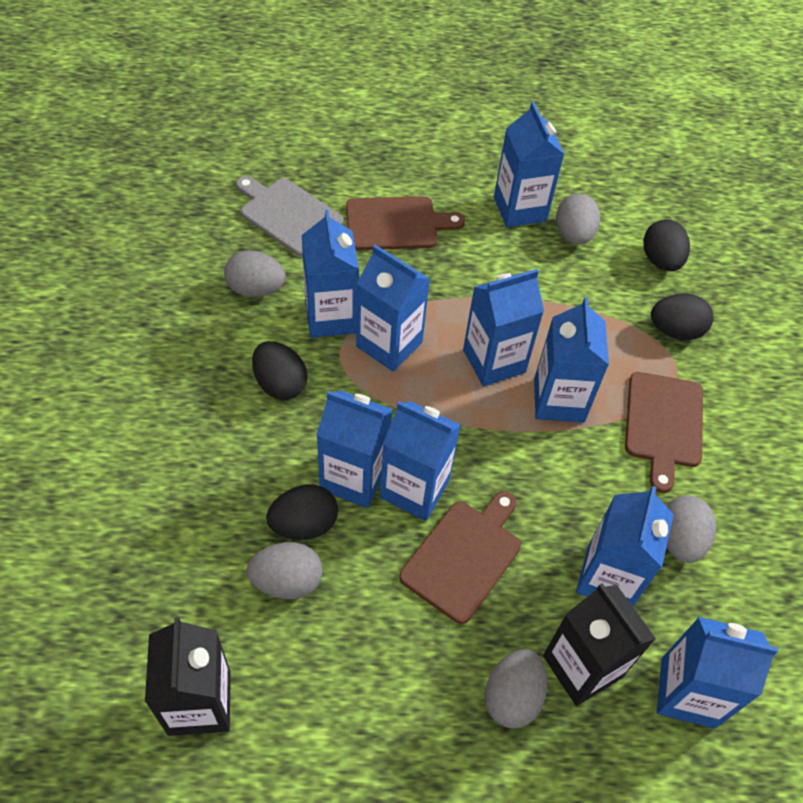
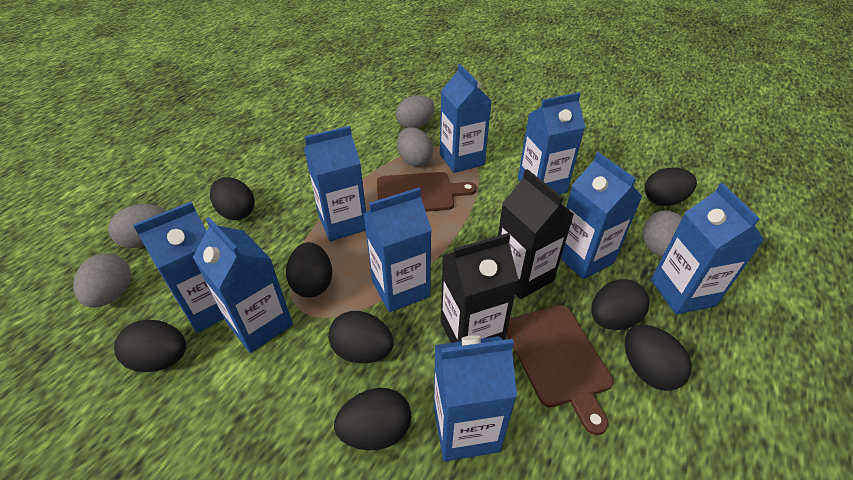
black egg: 4 -> 8
brown cutting board: 3 -> 2
grey cutting board: 1 -> 0

